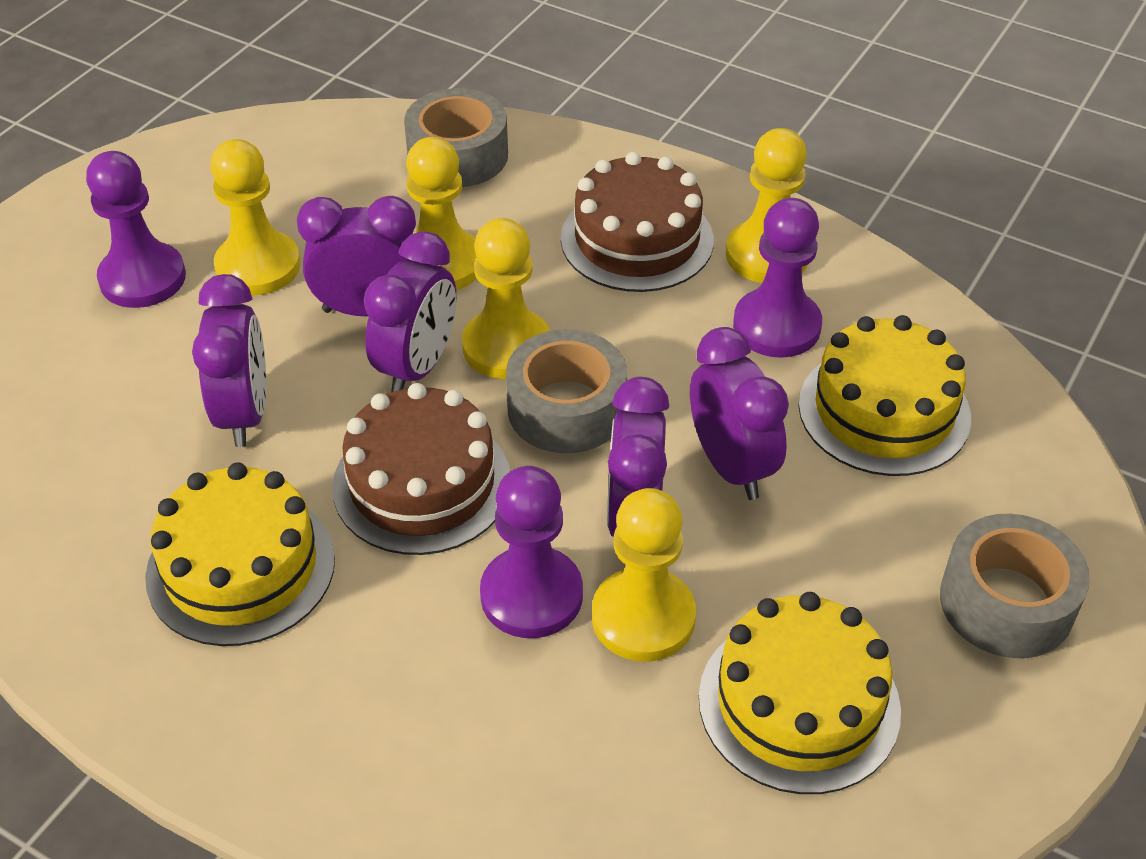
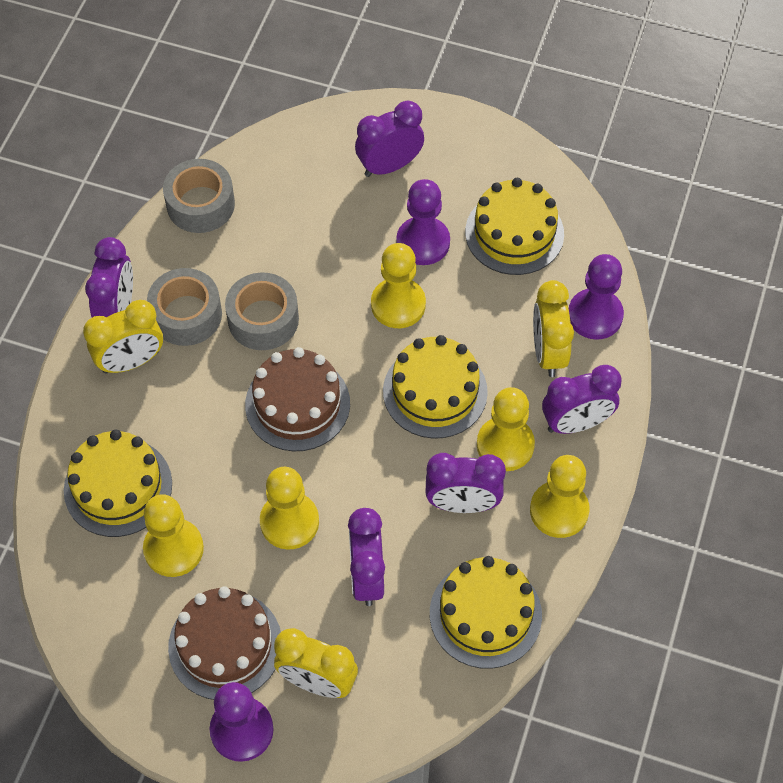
yellow cake: 3 -> 4
yellow clock: 0 -> 3

